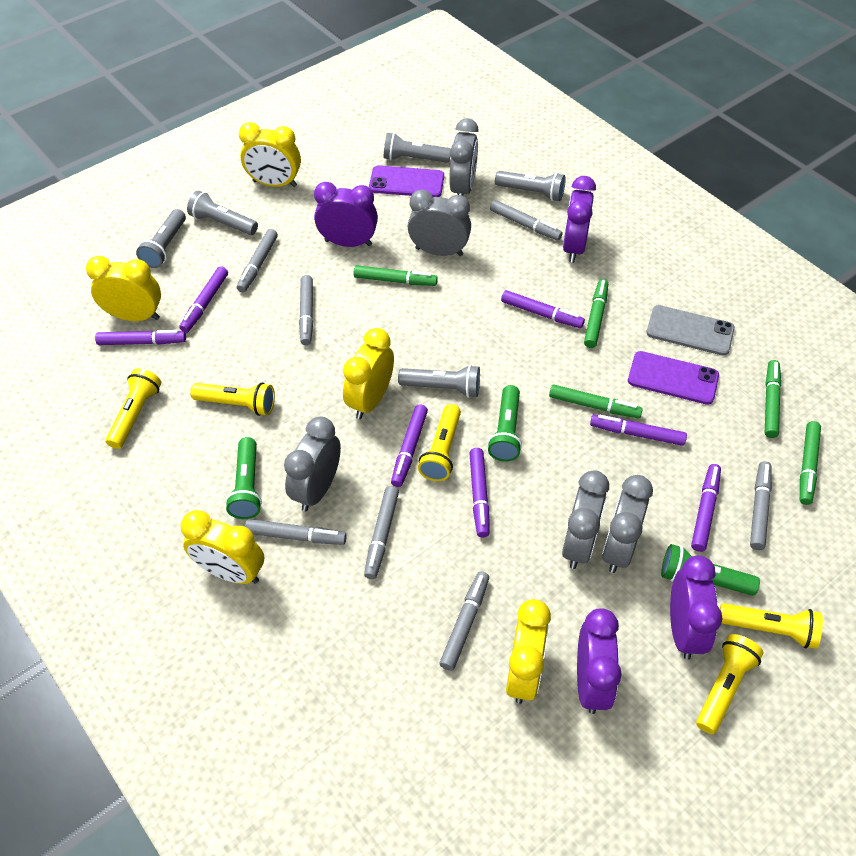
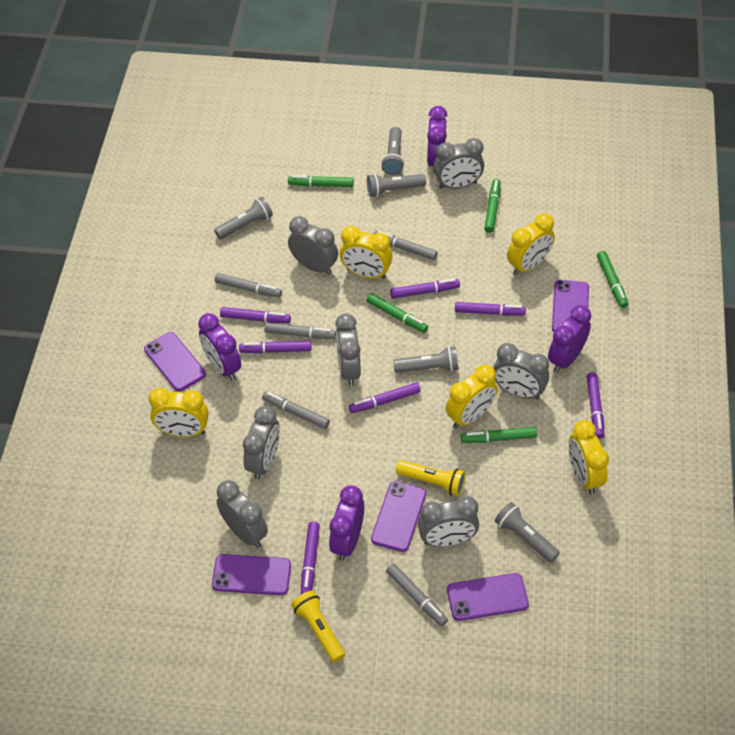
green flashlight: 3 -> 0
grey clock: 5 -> 7
grey marker: 7 -> 5
grey phone: 1 -> 0
purple phone: 2 -> 5
yellow flashlight: 5 -> 2

